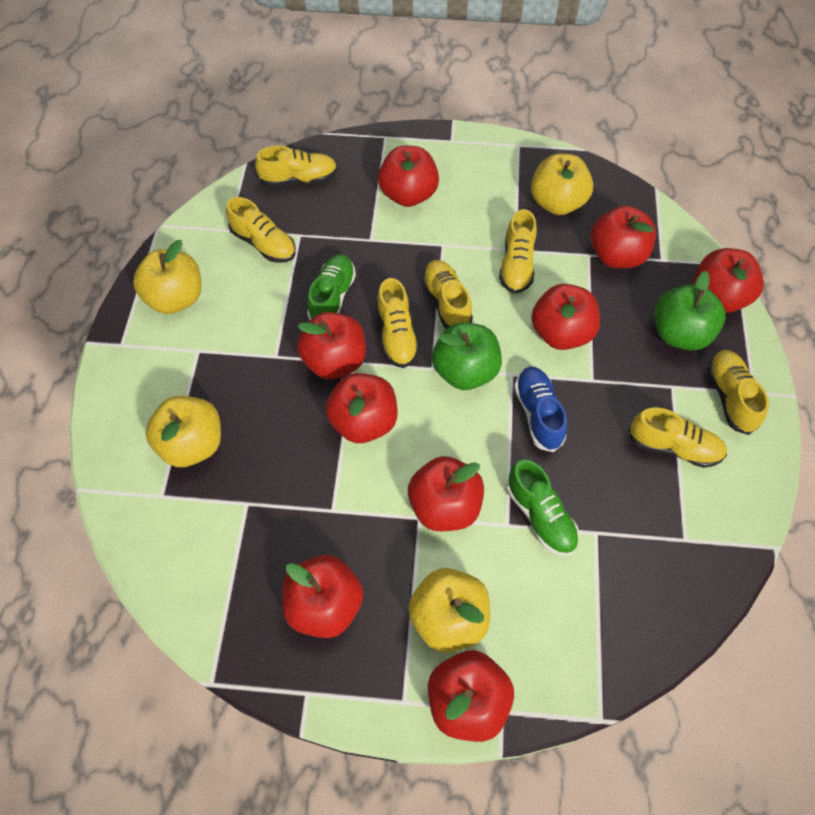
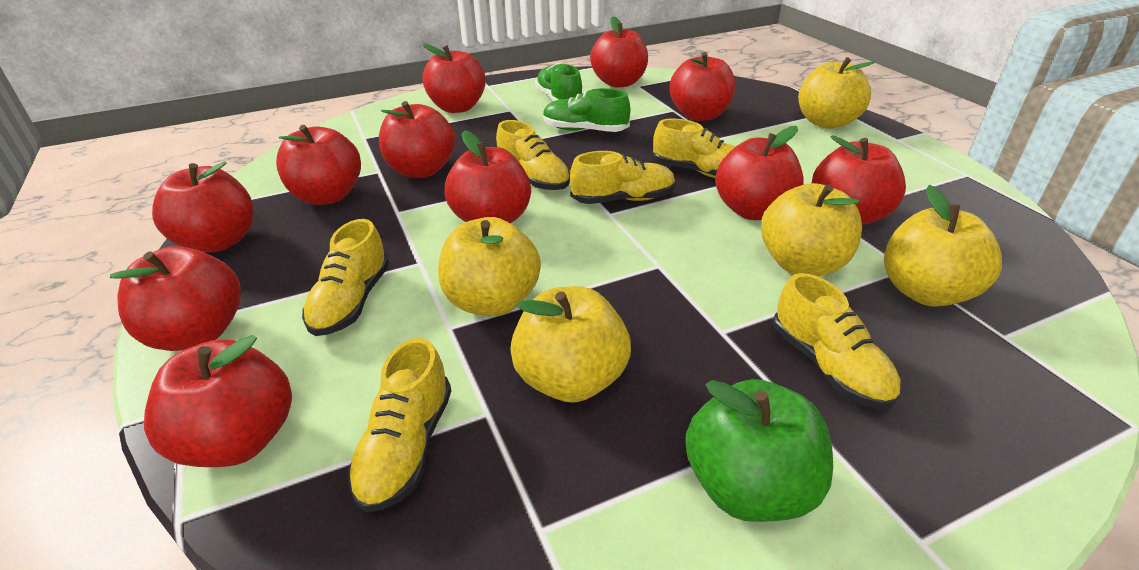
blue shoe: 1 -> 0
green apple: 2 -> 1
red apple: 9 -> 11
yellow apple: 4 -> 5
yellow shoe: 7 -> 6

